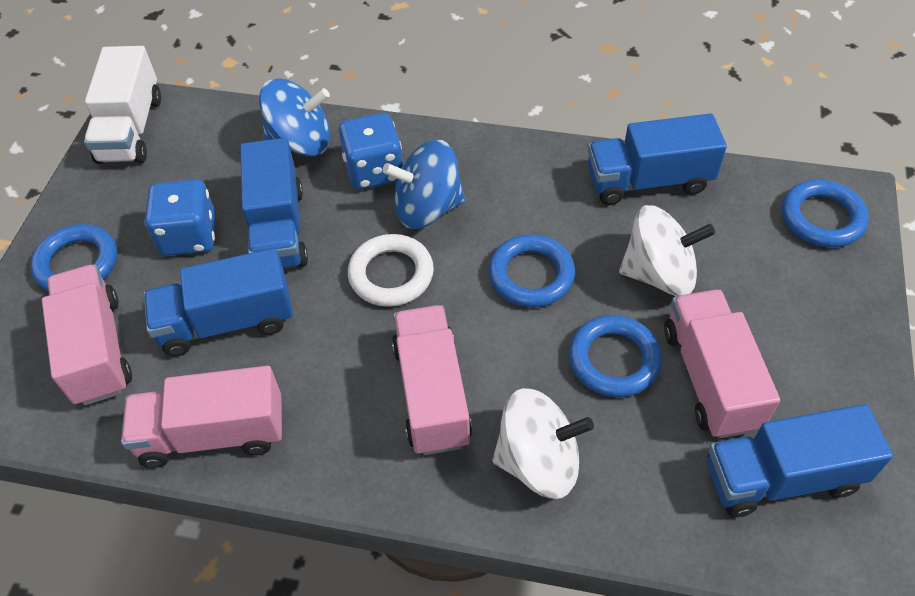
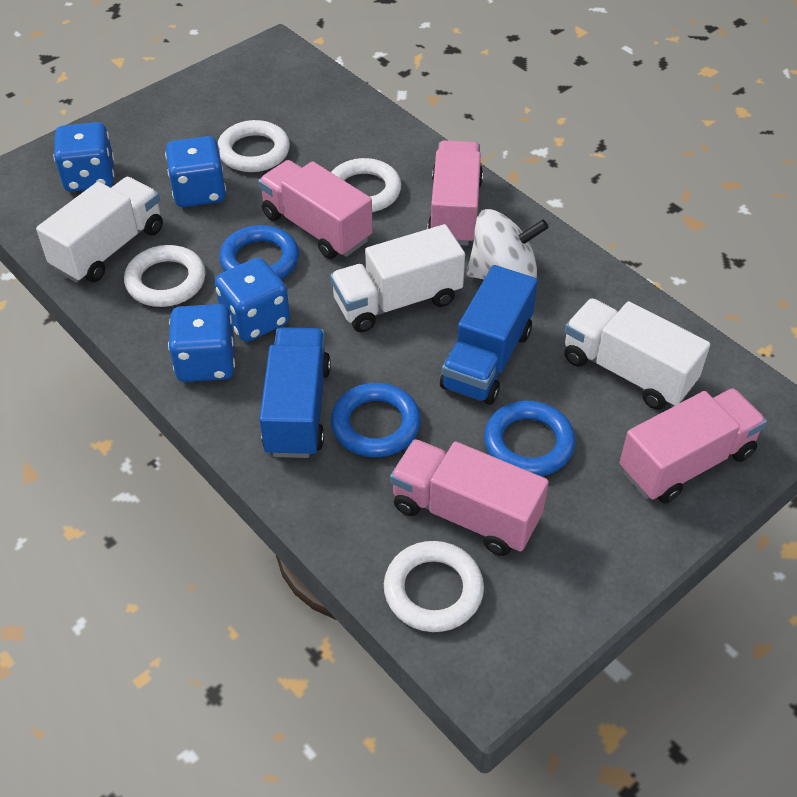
blue dice: 2 -> 4
blue ring: 4 -> 3
blue spinning top: 2 -> 0
blue truck: 4 -> 2
white ring: 1 -> 4
white spinning top: 2 -> 1
white truck: 1 -> 3

